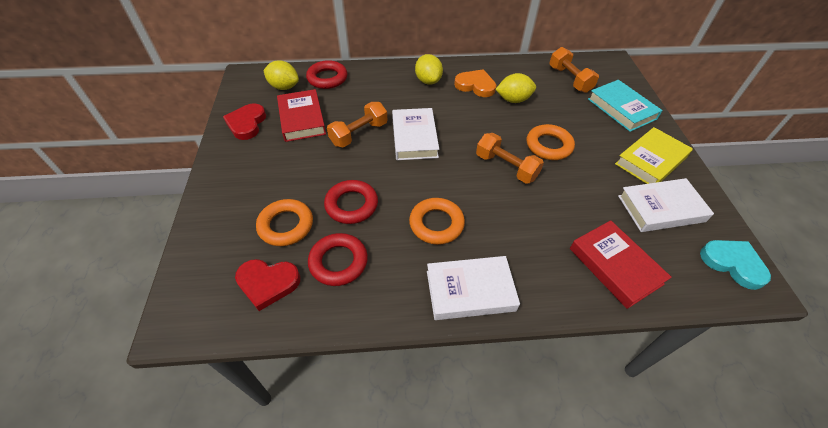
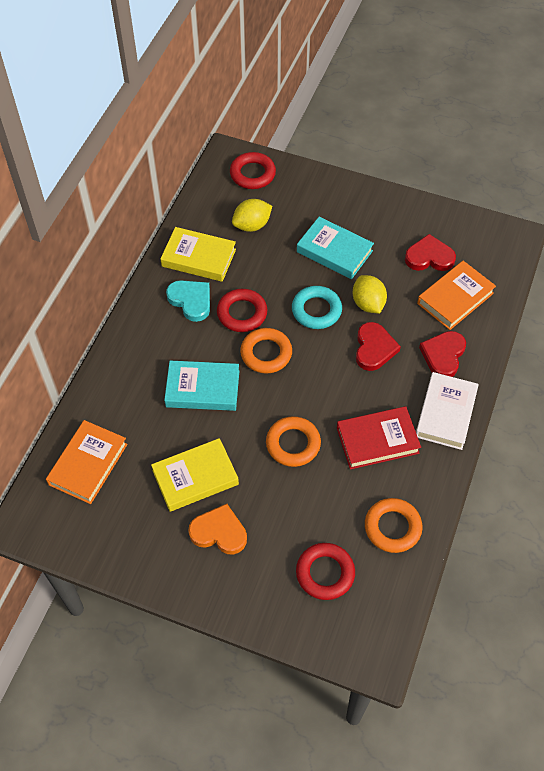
orange book: 0 -> 2
orange dumbbell: 3 -> 0
red book: 2 -> 1
red heart: 2 -> 3
turquoise book: 1 -> 2
turquoise ring: 0 -> 1
white book: 3 -> 1
yellow book: 1 -> 2
yellow lemon: 3 -> 2

